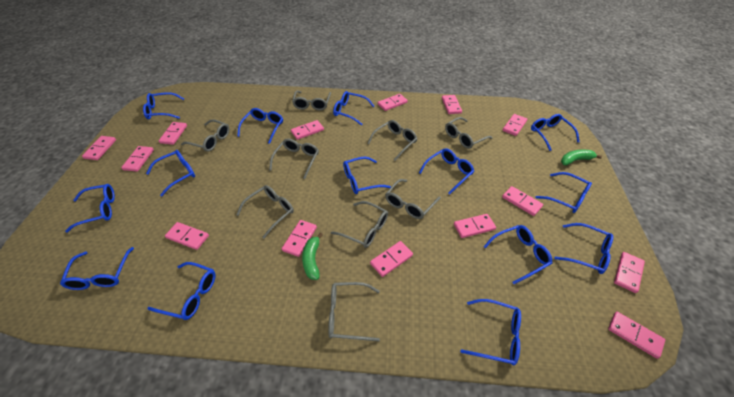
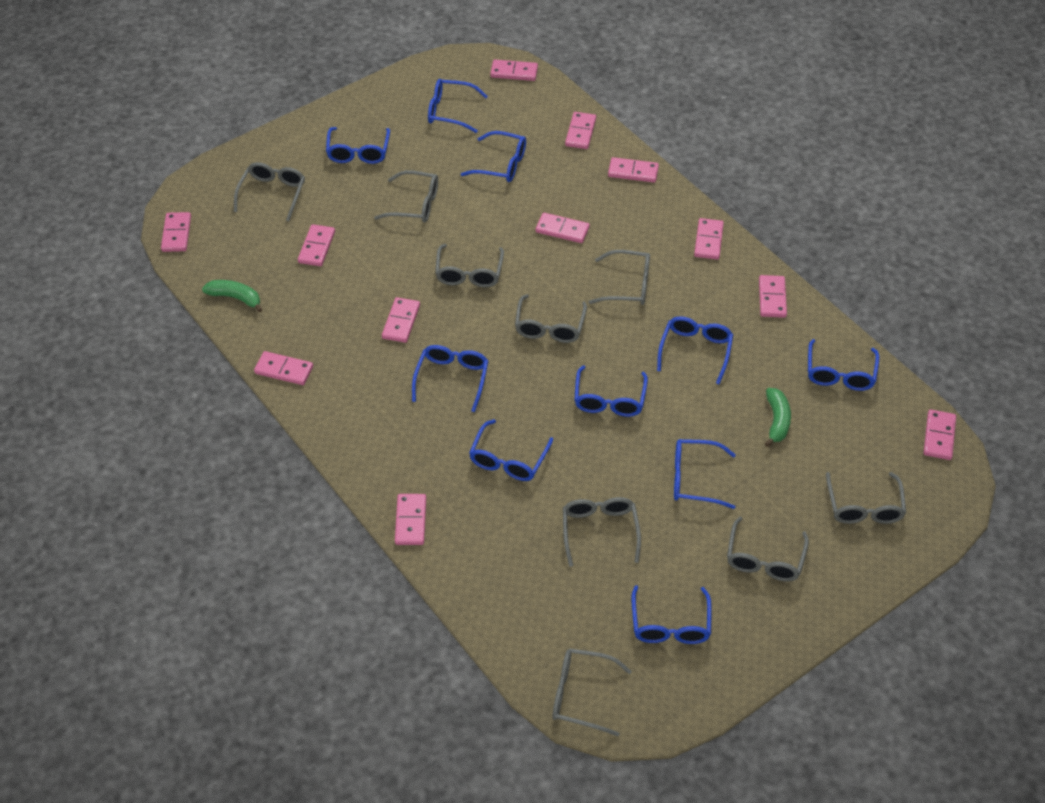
blue glasses: 14 -> 10
pink domino: 14 -> 12

